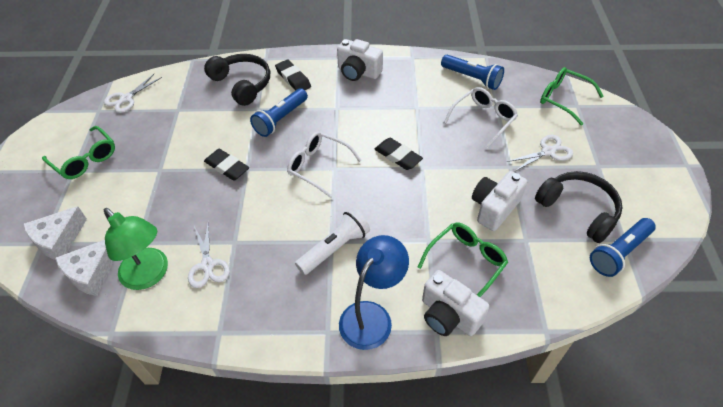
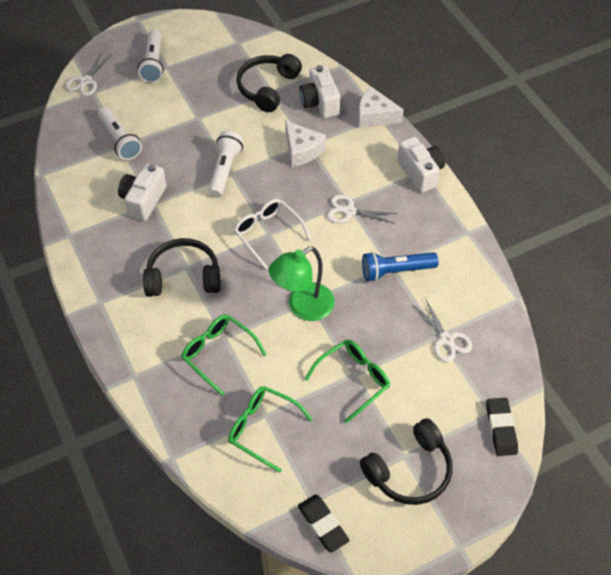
black eraser: 3 -> 2
black headphones: 2 -> 3
blue flashlight: 3 -> 1
blue lamp: 1 -> 0
white flashlight: 1 -> 3
white glasses: 2 -> 1

